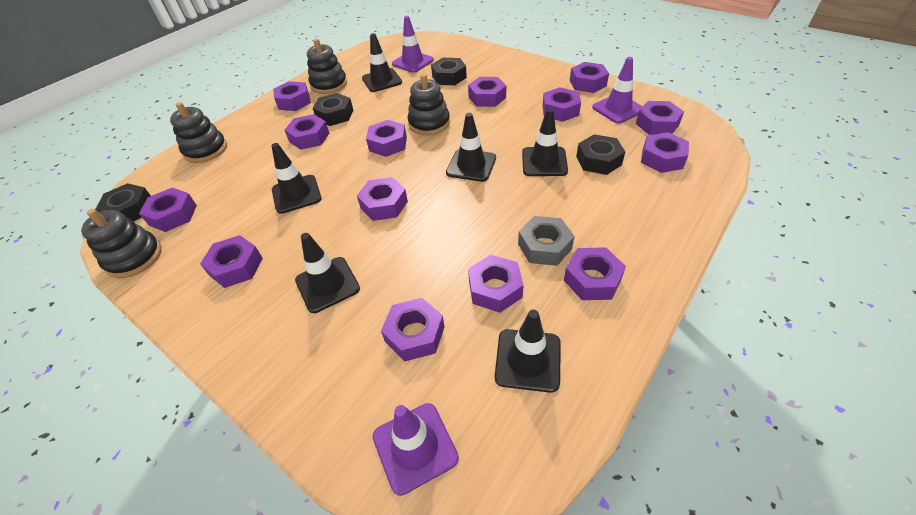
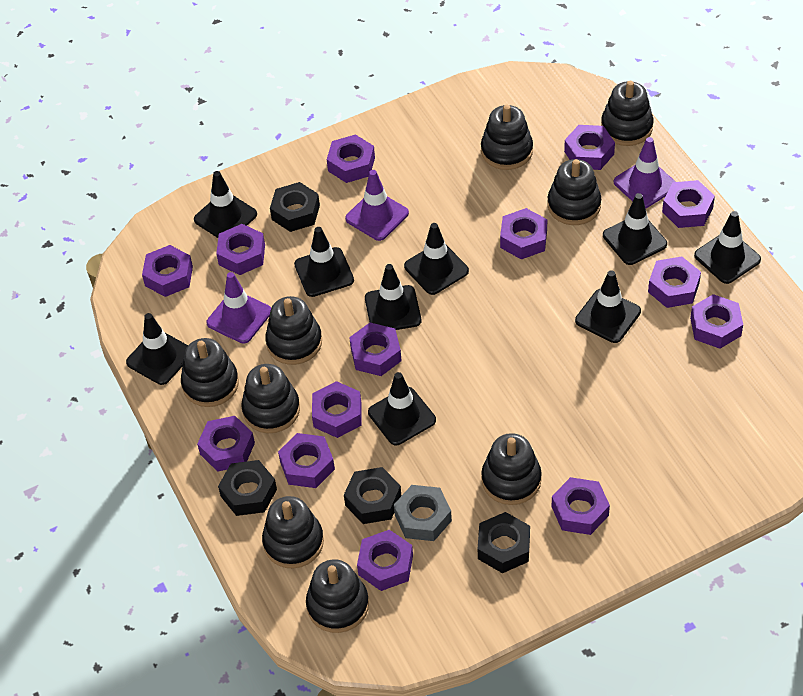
black stacking toy: 4 -> 9
black traffic cone: 6 -> 9

